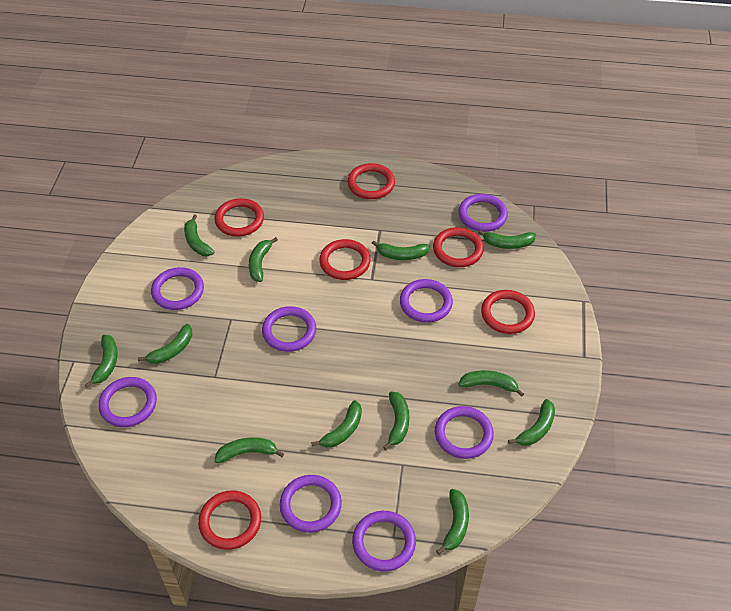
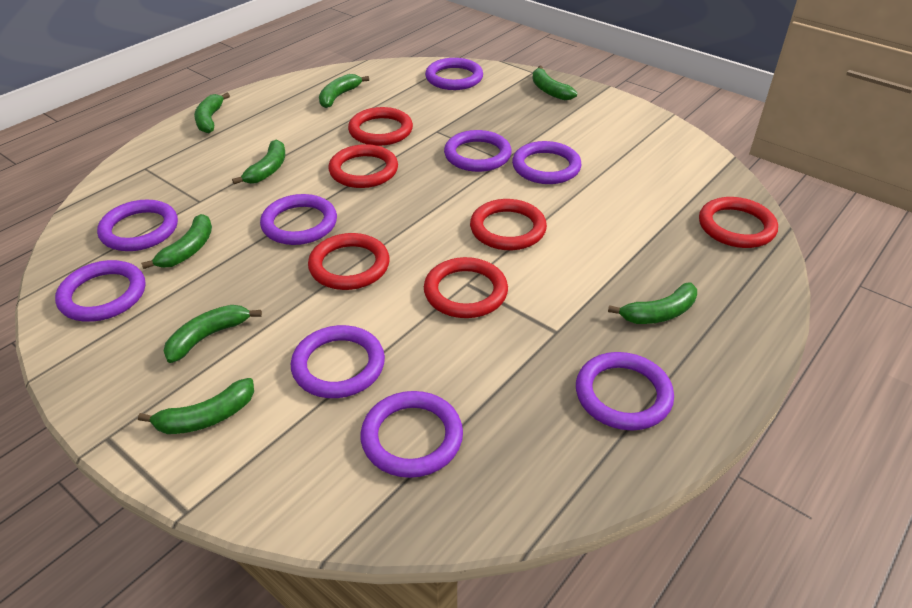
green banana: 12 -> 8
purple ring: 8 -> 9

